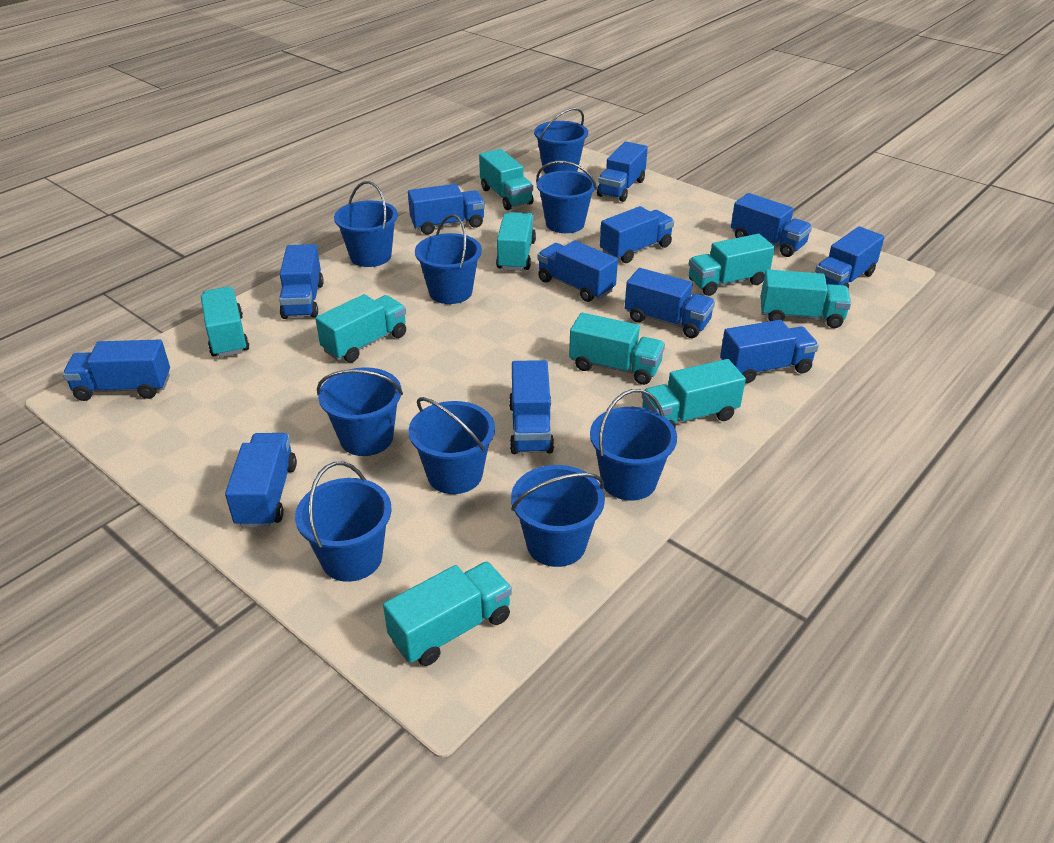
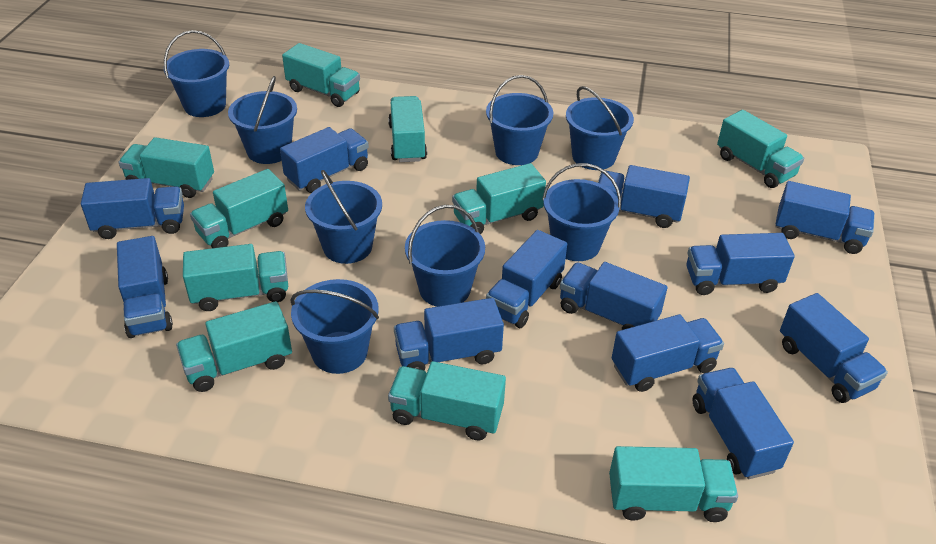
blue bucket: 9 -> 8
turquoise truck: 9 -> 10

